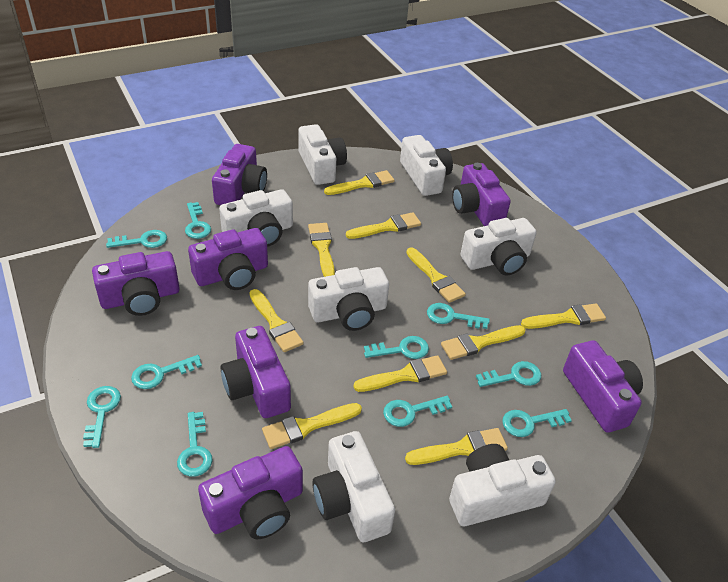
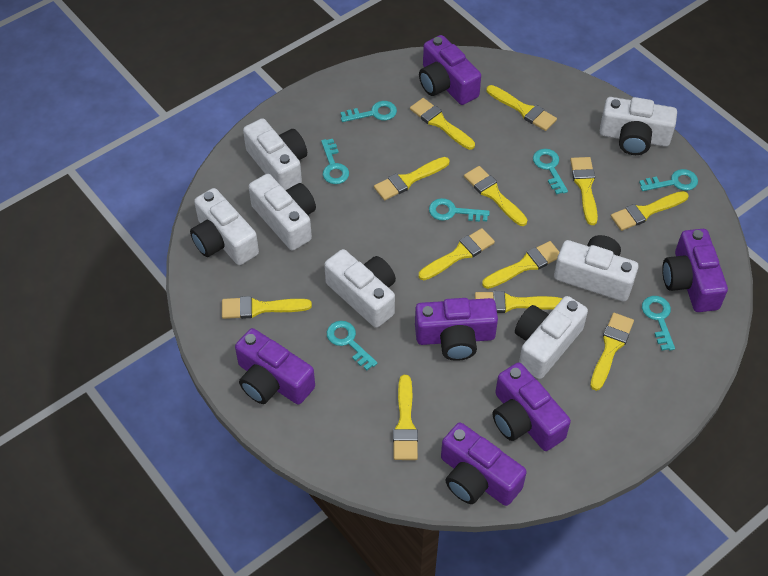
purple camera: 7 -> 6
turquoise key: 10 -> 7
yellow brush: 10 -> 12

